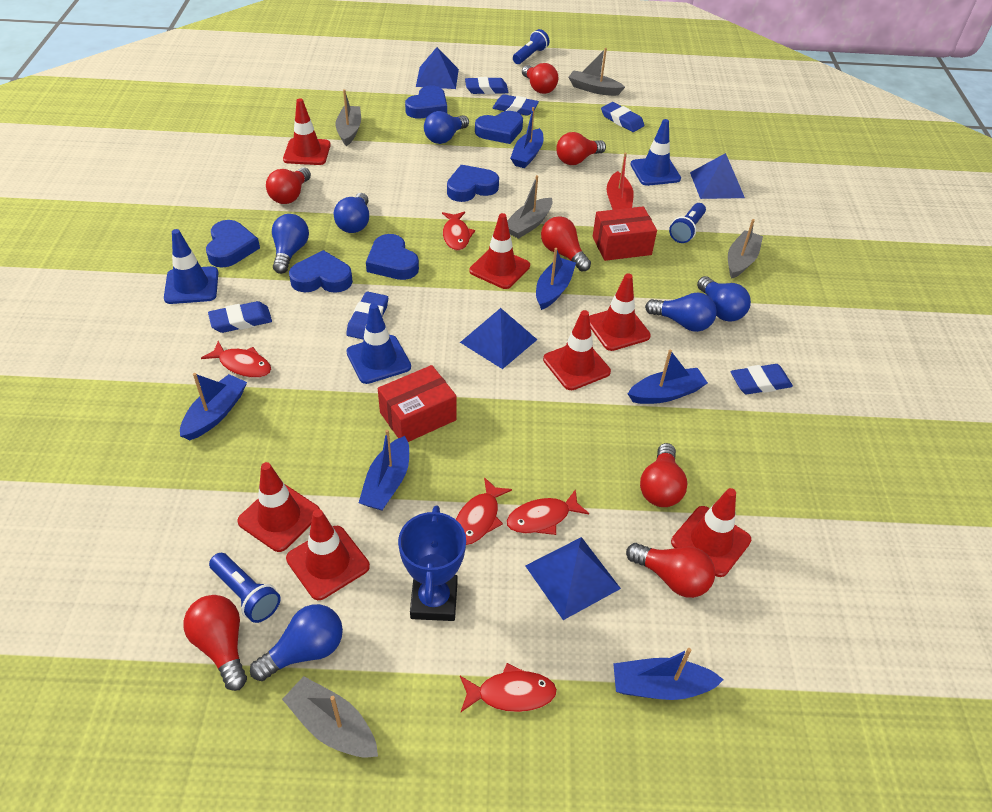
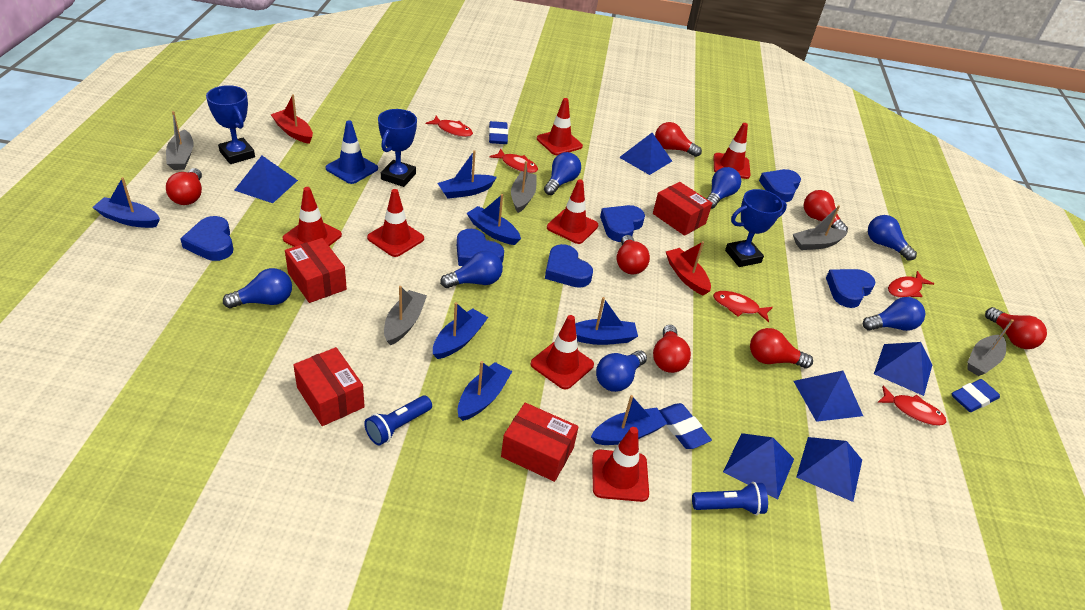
blue boat: 6 -> 7
blue eraser: 6 -> 3
blue flashlight: 3 -> 2
blue light bulb: 6 -> 7
blue pyramid: 4 -> 6
blue traffic cone: 3 -> 1
blue trophy: 1 -> 3
red boat: 1 -> 2
red box: 2 -> 4

